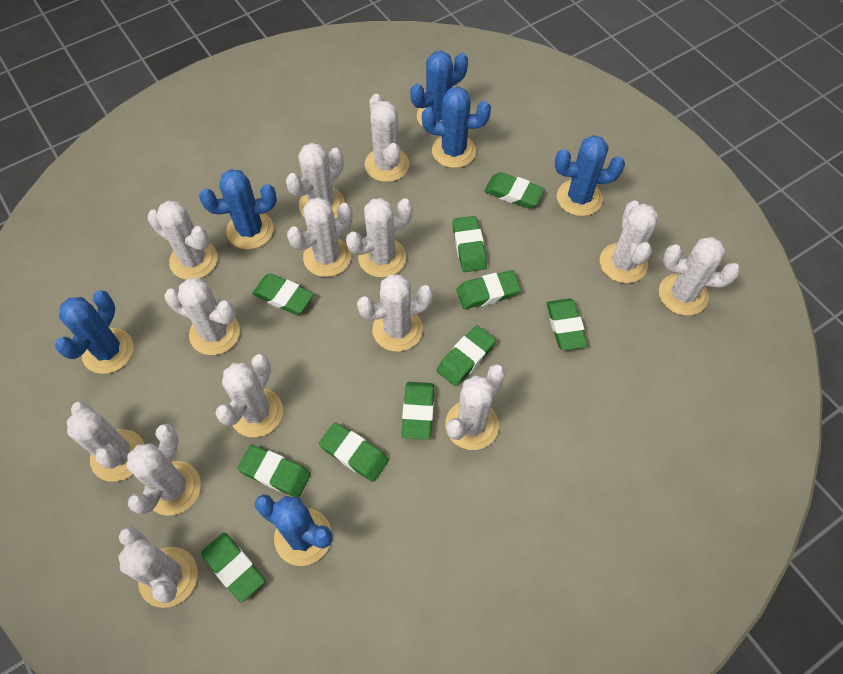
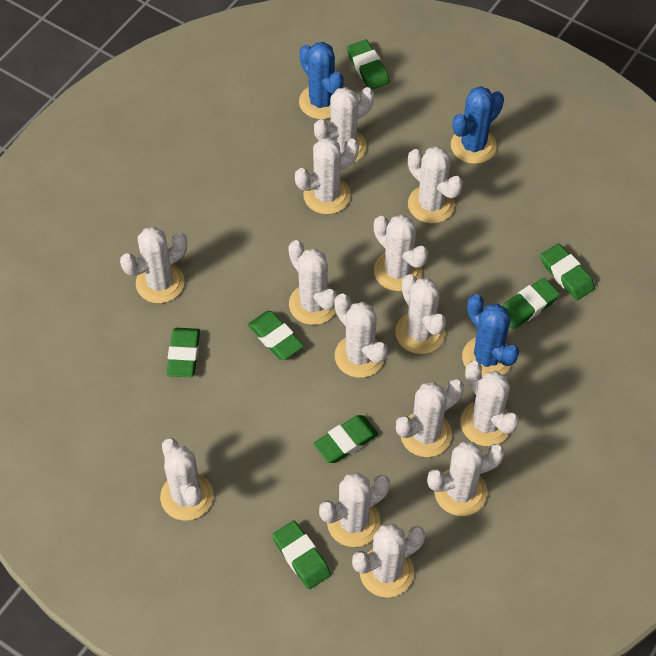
blue cactus: 6 -> 3
green eraser: 10 -> 7

